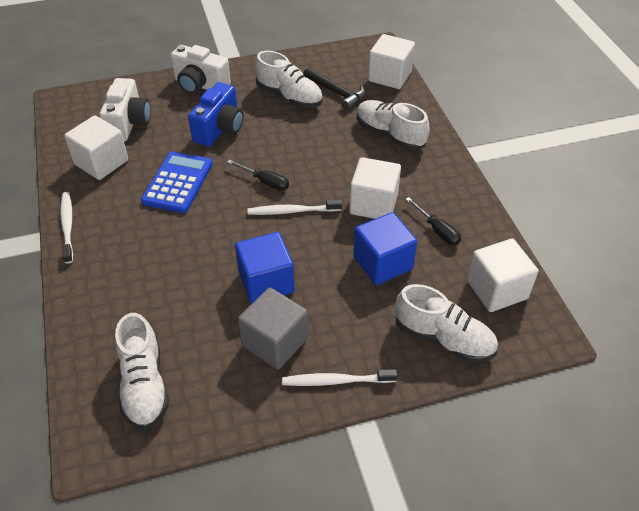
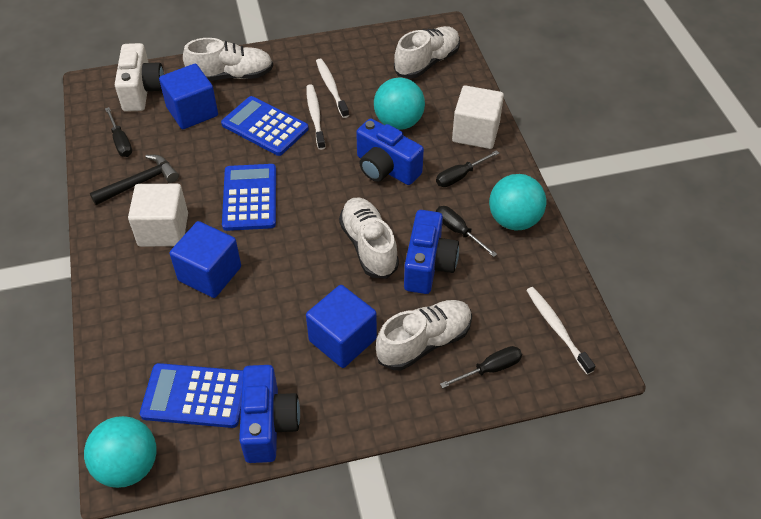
black screwdriver: 2 -> 4
blue calculator: 1 -> 3
blue camera: 1 -> 3
blue cube: 2 -> 3
grey cube: 1 -> 0
turquoise ball: 0 -> 3
white camera: 2 -> 1
white cube: 4 -> 2

